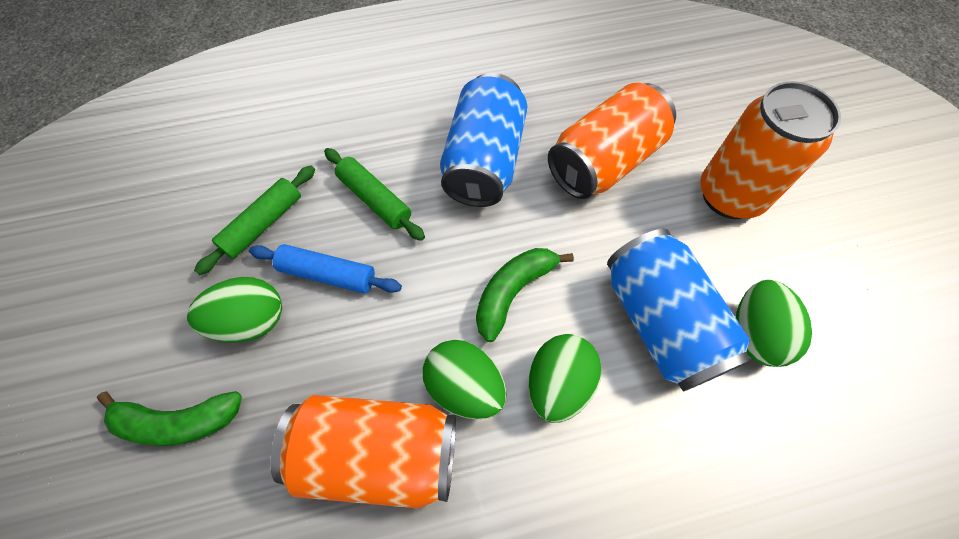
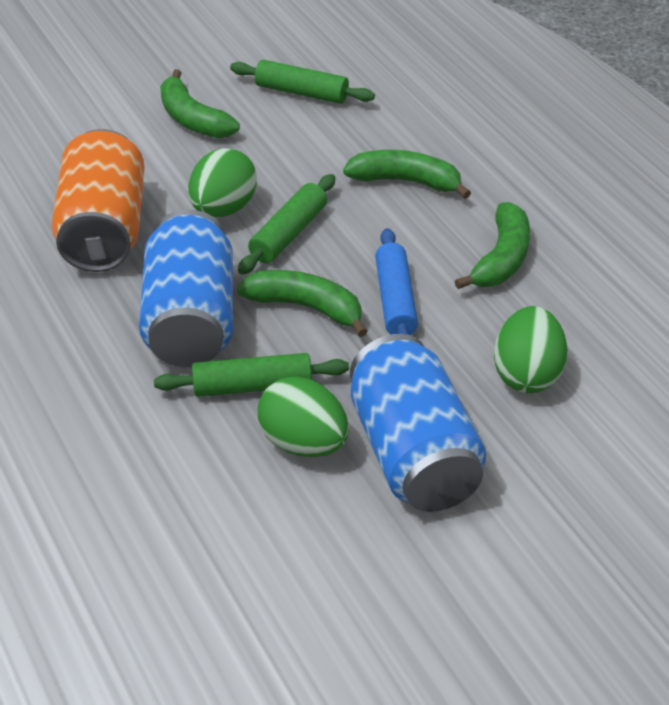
green banana: 2 -> 4
green egg: 4 -> 3
green rolling pin: 2 -> 3
orange can: 3 -> 1

